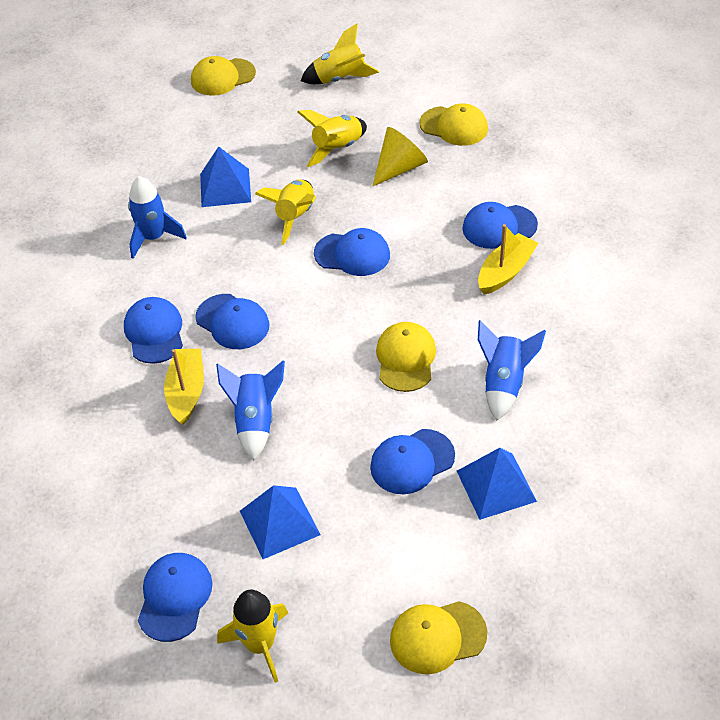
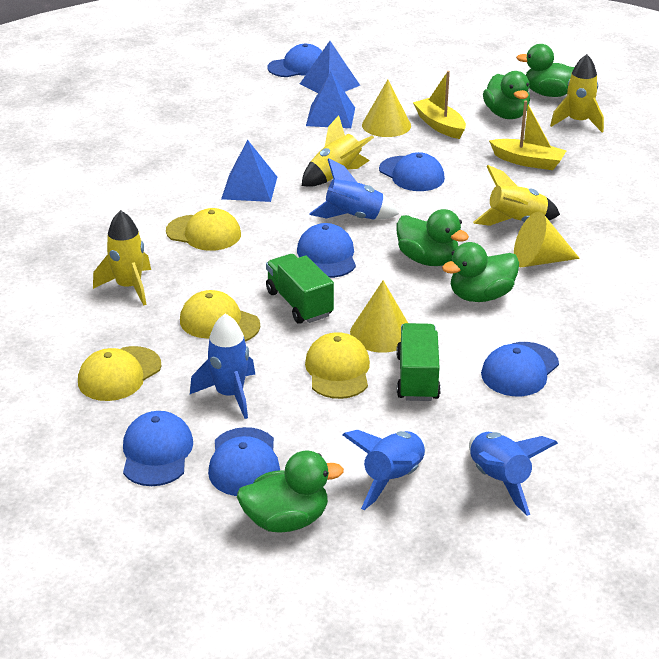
blue rocket: 3 -> 4
green duck: 0 -> 5
green truck: 0 -> 2
yellow cone: 1 -> 3

